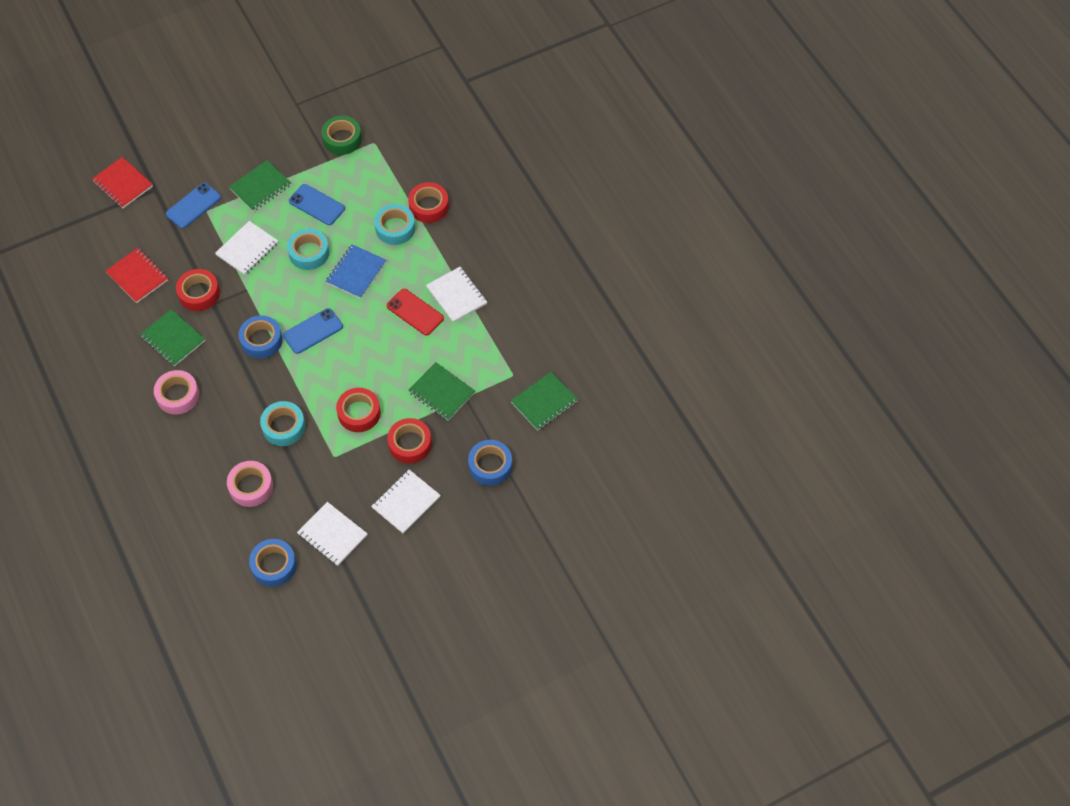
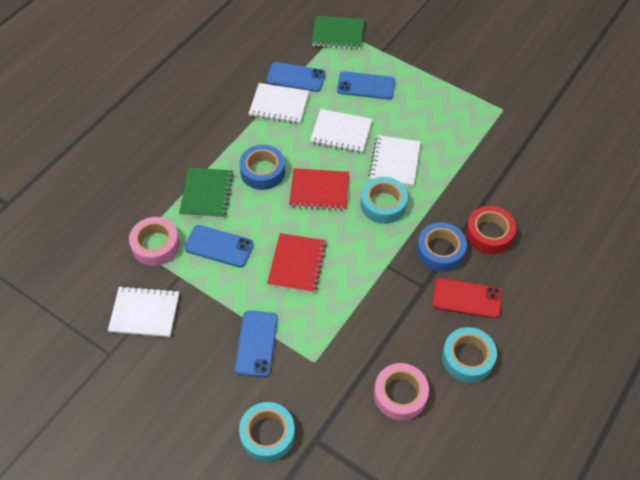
blue notebook: 1 -> 0
blue phone: 3 -> 4
blue tape: 3 -> 2
green notebook: 4 -> 2
green tape: 1 -> 0
red tape: 4 -> 1

